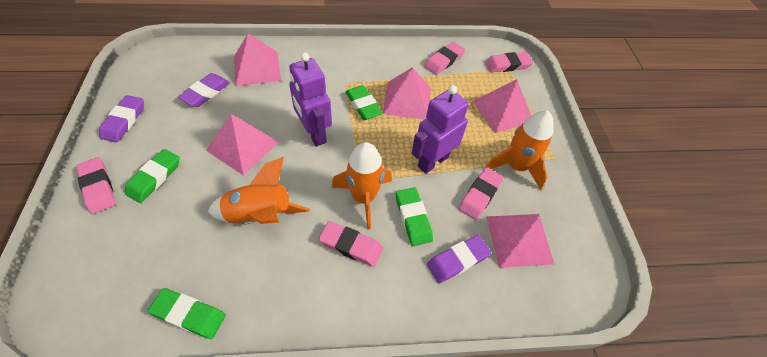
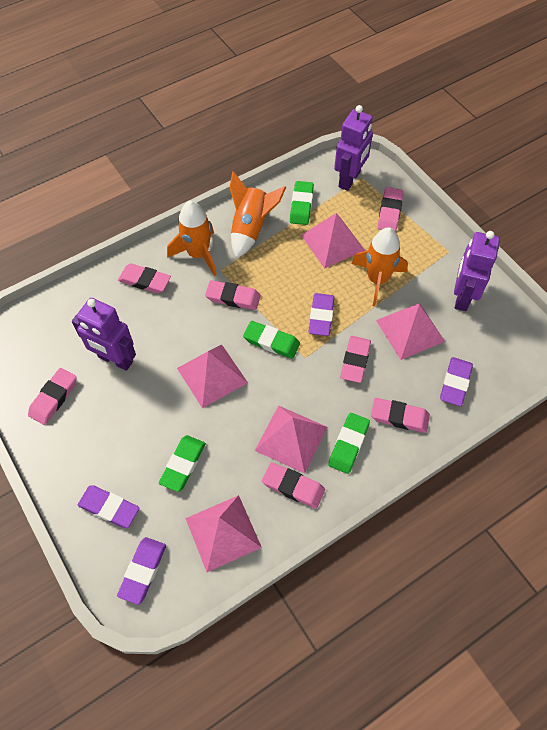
pink eraser: 5 -> 7
purple eraser: 3 -> 4
purple robot: 2 -> 3

